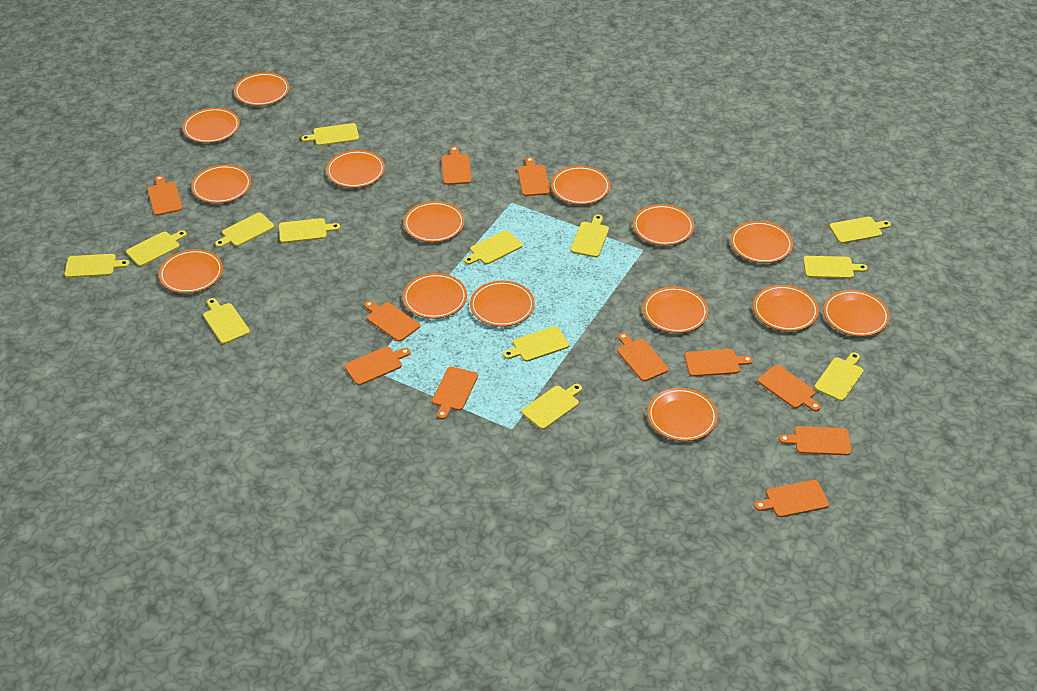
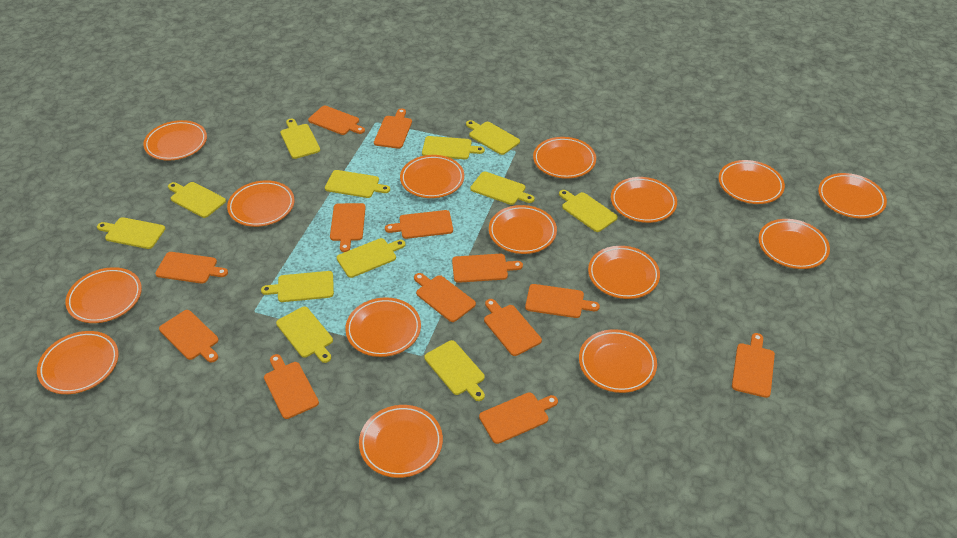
orange cutting board: 11 -> 13
yellow cutting board: 13 -> 12

